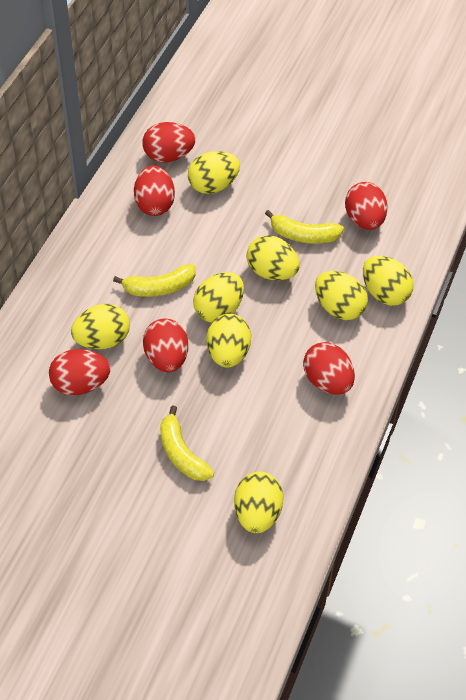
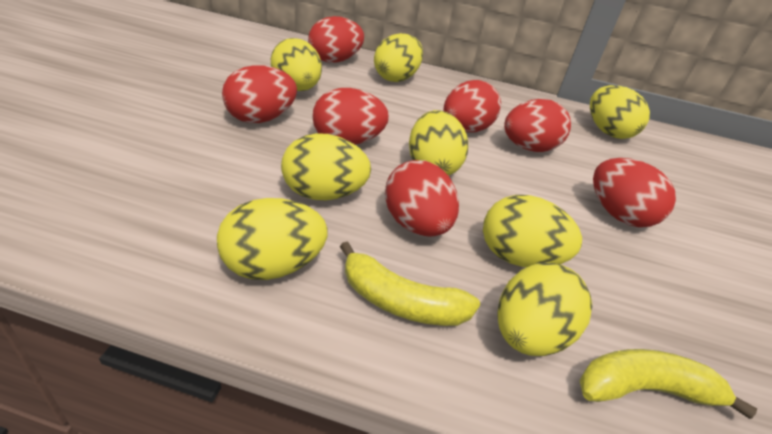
red egg: 6 -> 7
yellow banana: 3 -> 2

